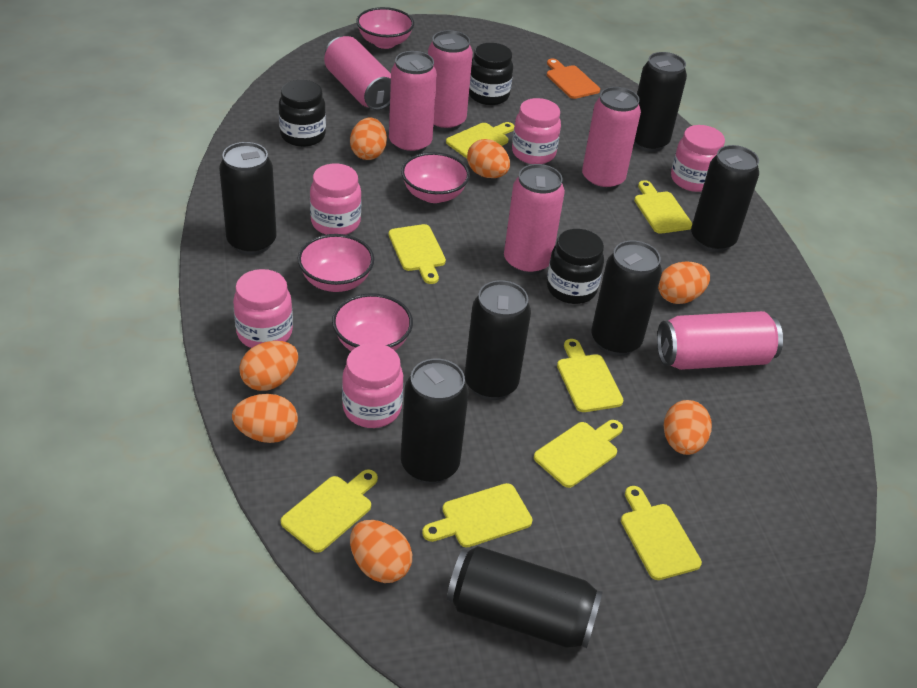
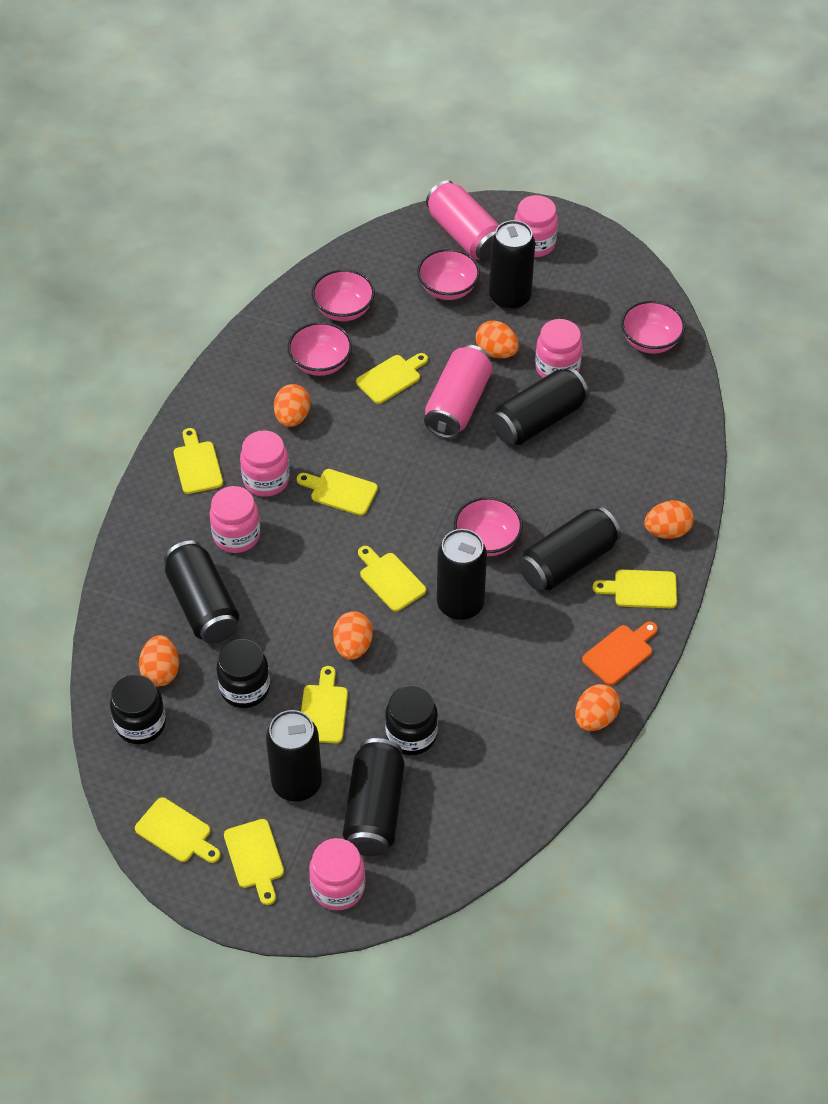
orange egg: 7 -> 6
pink bowl: 4 -> 5
pink can: 6 -> 2

